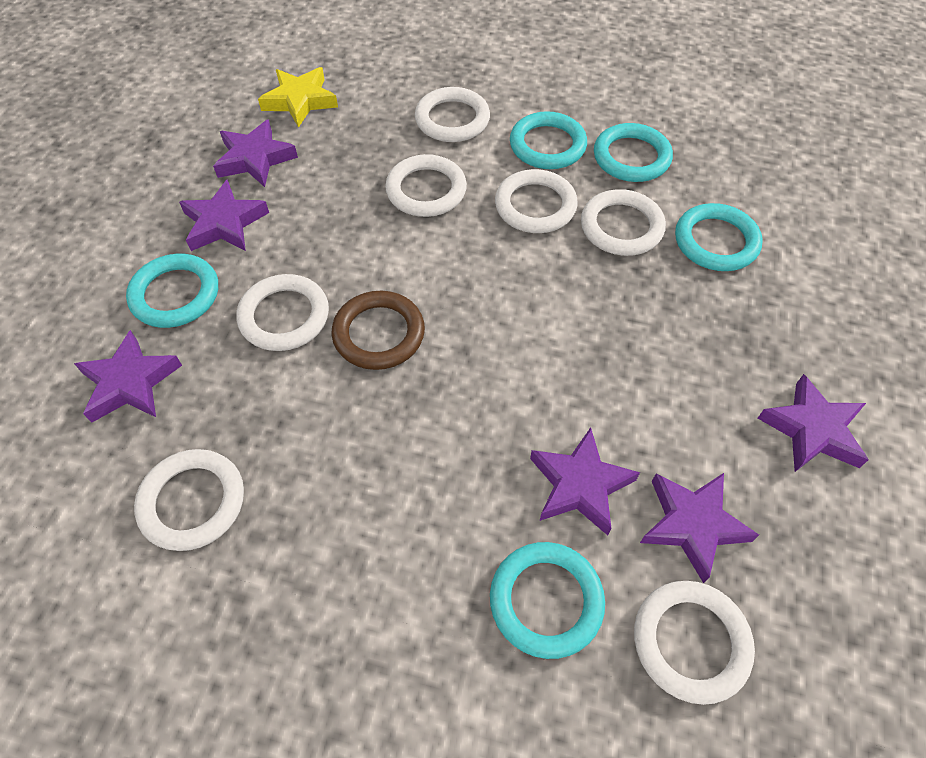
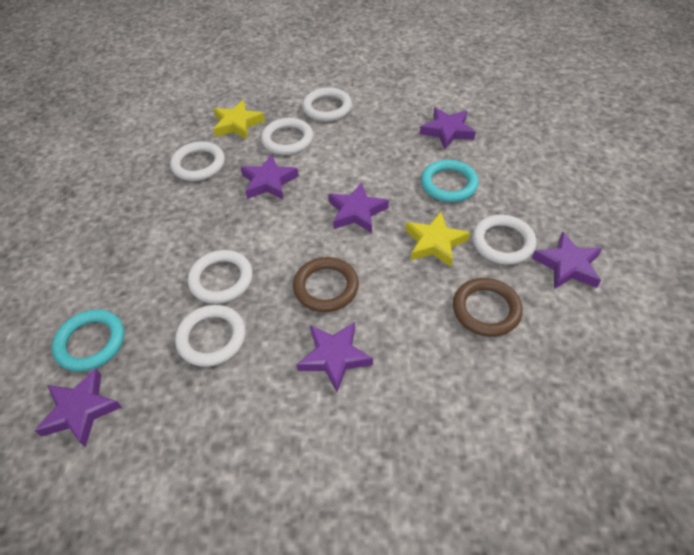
brown ring: 1 -> 2
turquoise ring: 5 -> 2
white ring: 7 -> 6
yellow star: 1 -> 2

